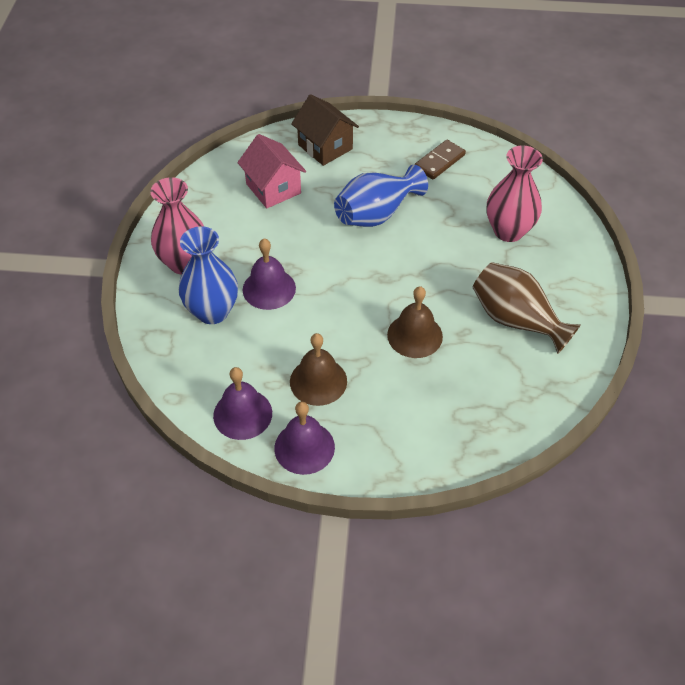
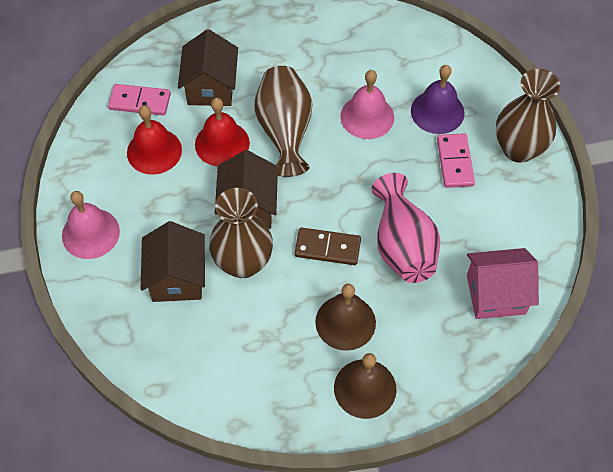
blue vase: 2 -> 0
brown house: 1 -> 3
brown vase: 1 -> 3
pink bell: 0 -> 2
pink domino: 0 -> 2
pink vase: 2 -> 1
purple bell: 3 -> 1
red bell: 0 -> 2

